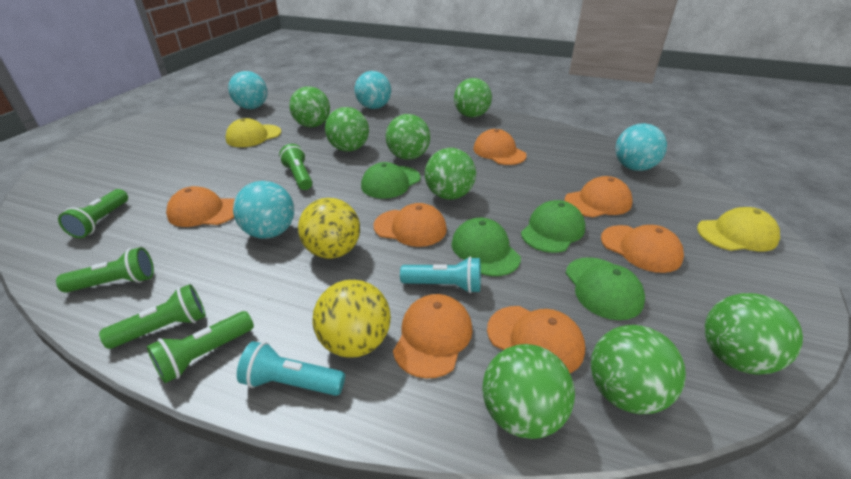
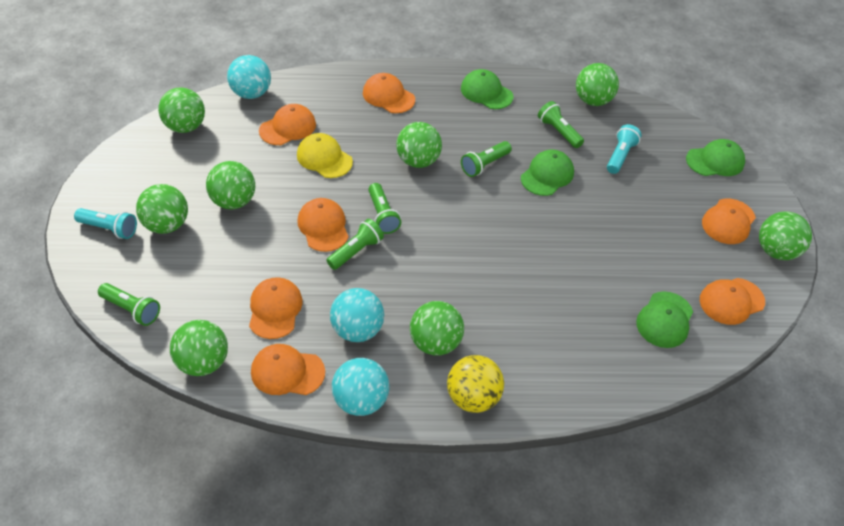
turquoise ball: 4 -> 3
yellow ball: 2 -> 1
yellow cap: 2 -> 1

